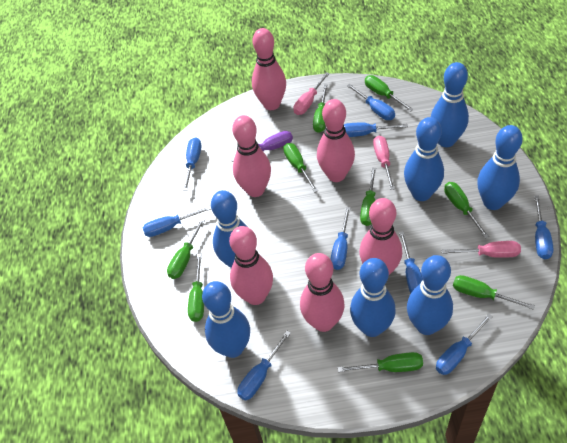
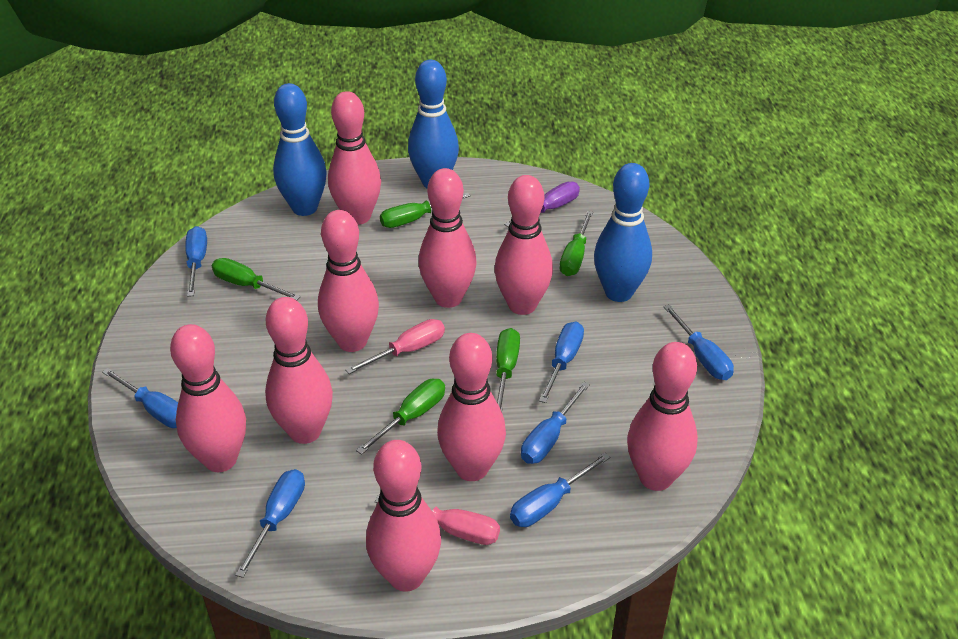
blue bowling pin: 7 -> 3
blue screwdriver: 9 -> 7
green screwdriver: 9 -> 5
pink bowling pin: 6 -> 9
pink screwdriver: 3 -> 2

